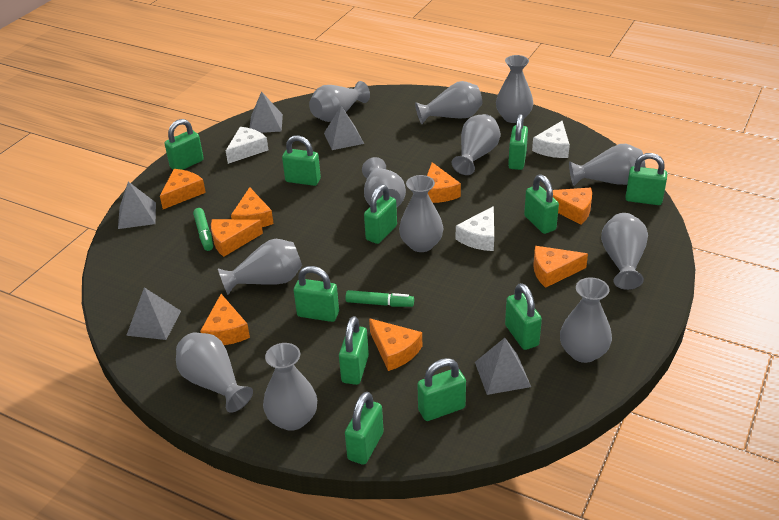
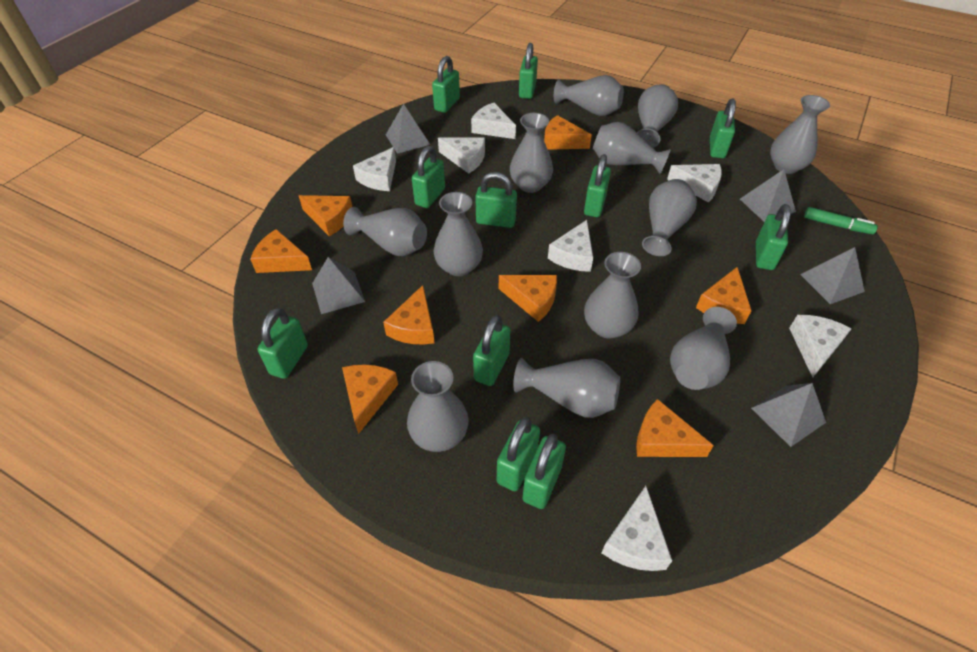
green marker: 2 -> 1
white cheese: 3 -> 7

